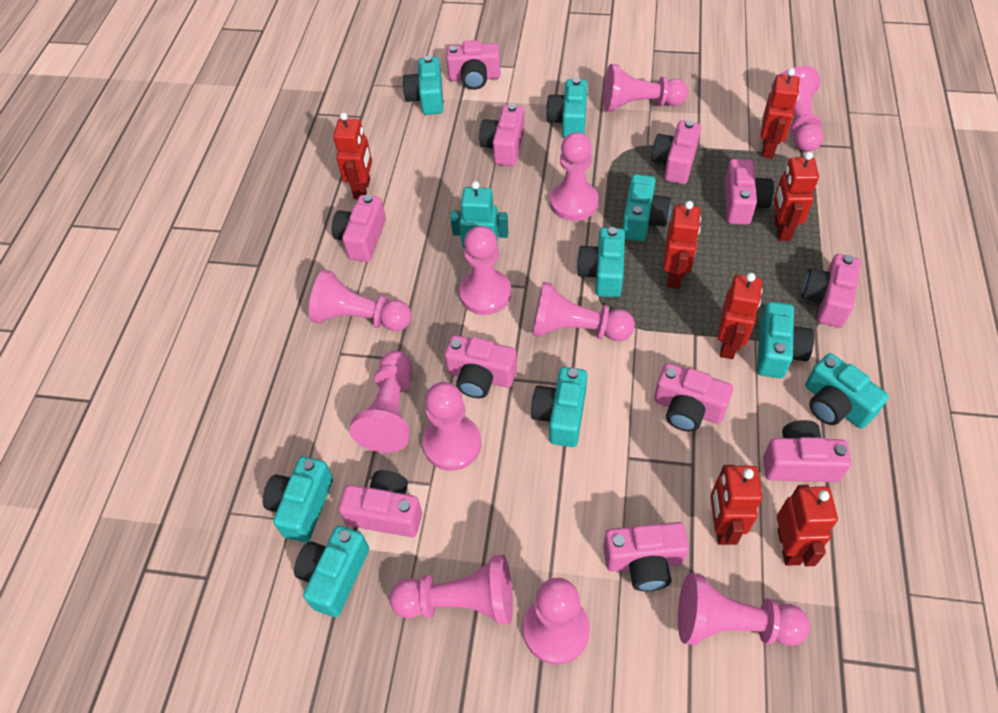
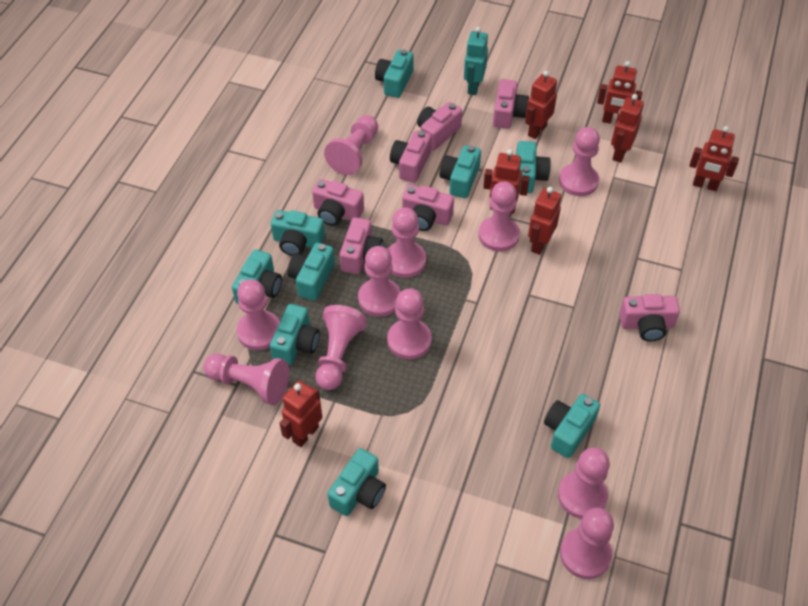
pink camera: 11 -> 7

